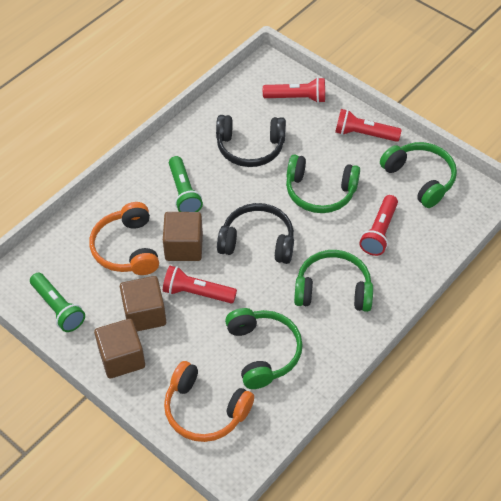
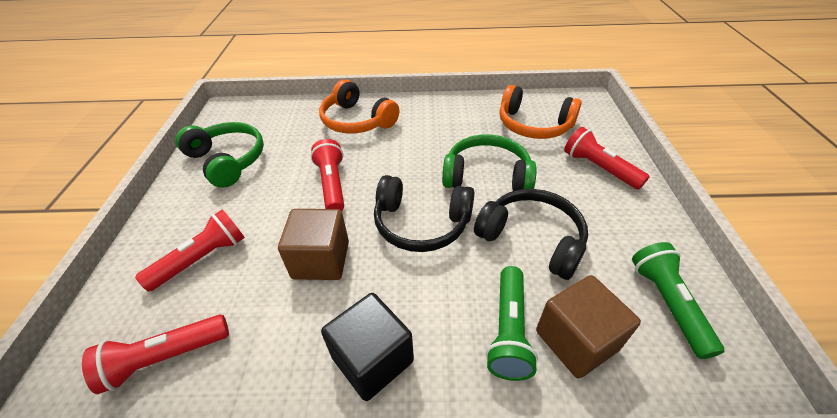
black cube: 0 -> 1
brown cube: 3 -> 2
green headphones: 4 -> 2

